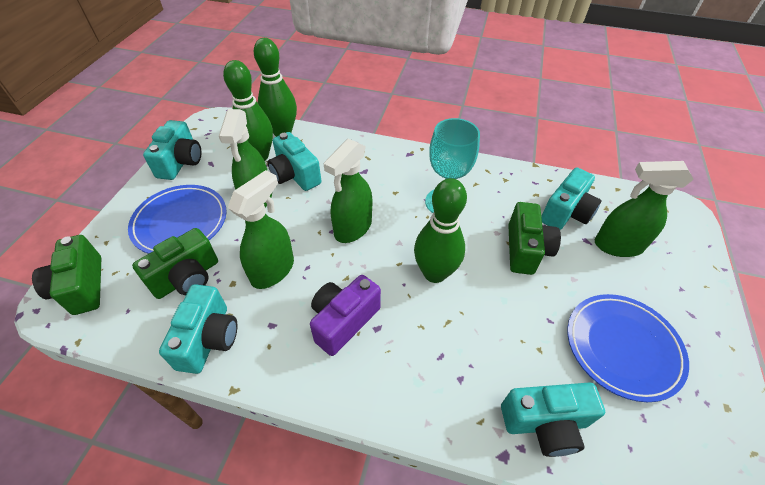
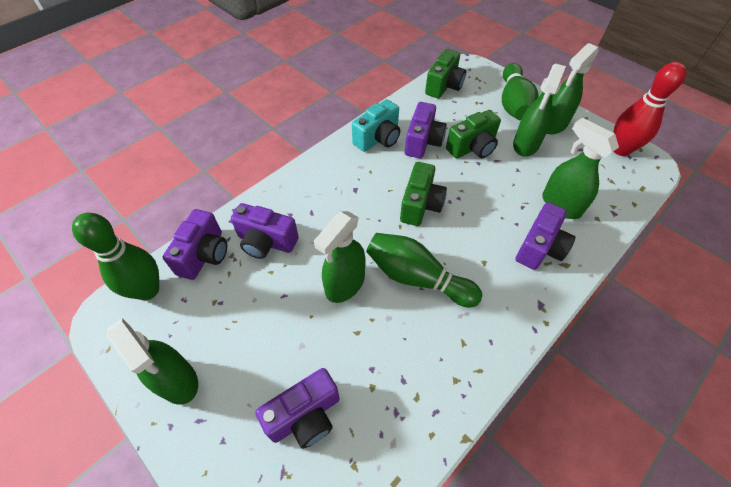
blue plate: 2 -> 0
green spray bottle: 4 -> 5
purple camera: 1 -> 5
red bowling pin: 0 -> 1
turquoise camera: 5 -> 1
turquoise goblet: 1 -> 0

